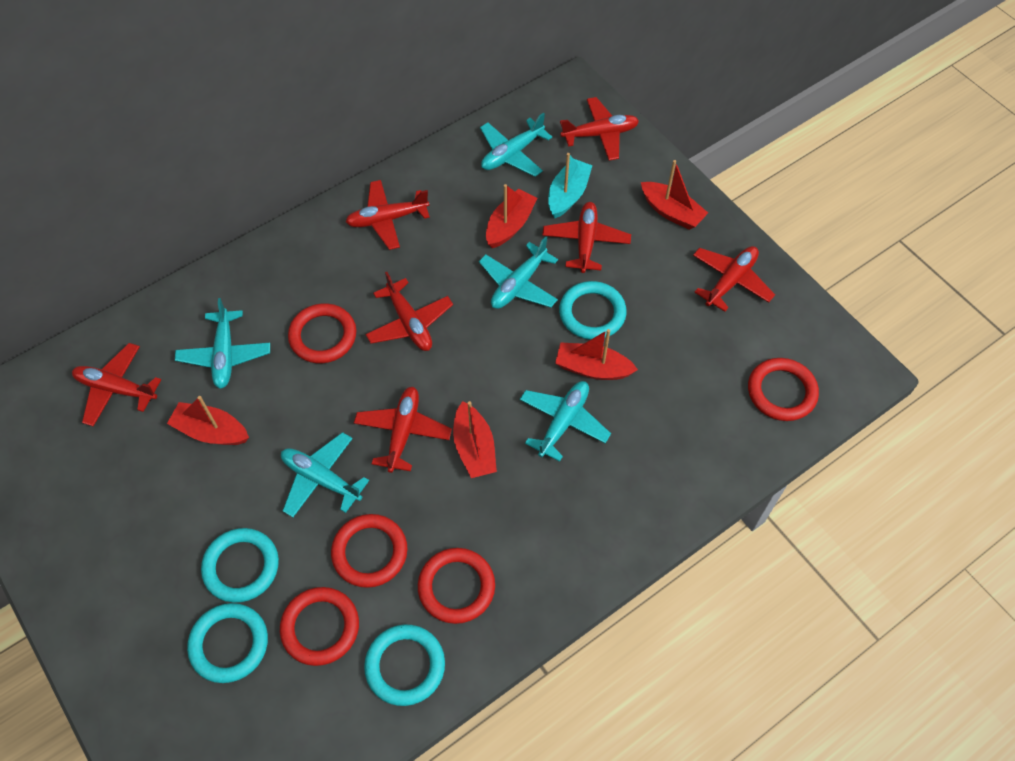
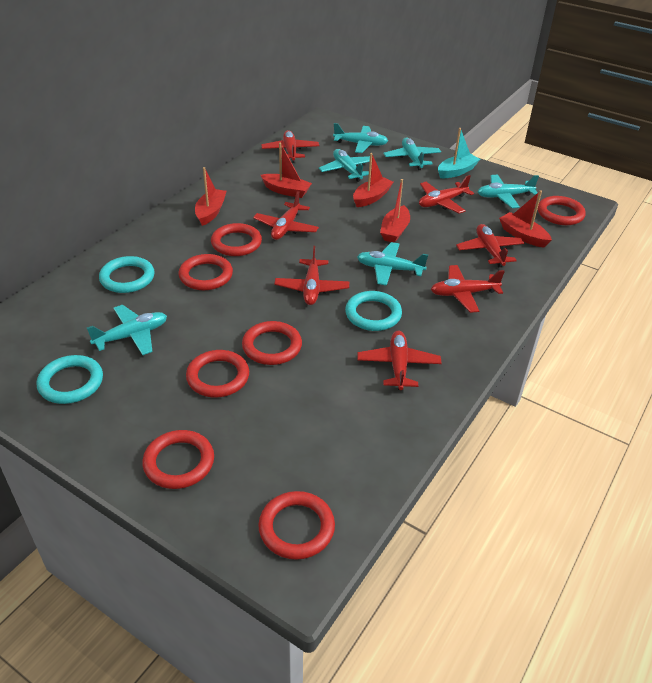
red ring: 5 -> 7
turquoise plane: 5 -> 6
turquoise ring: 4 -> 3

